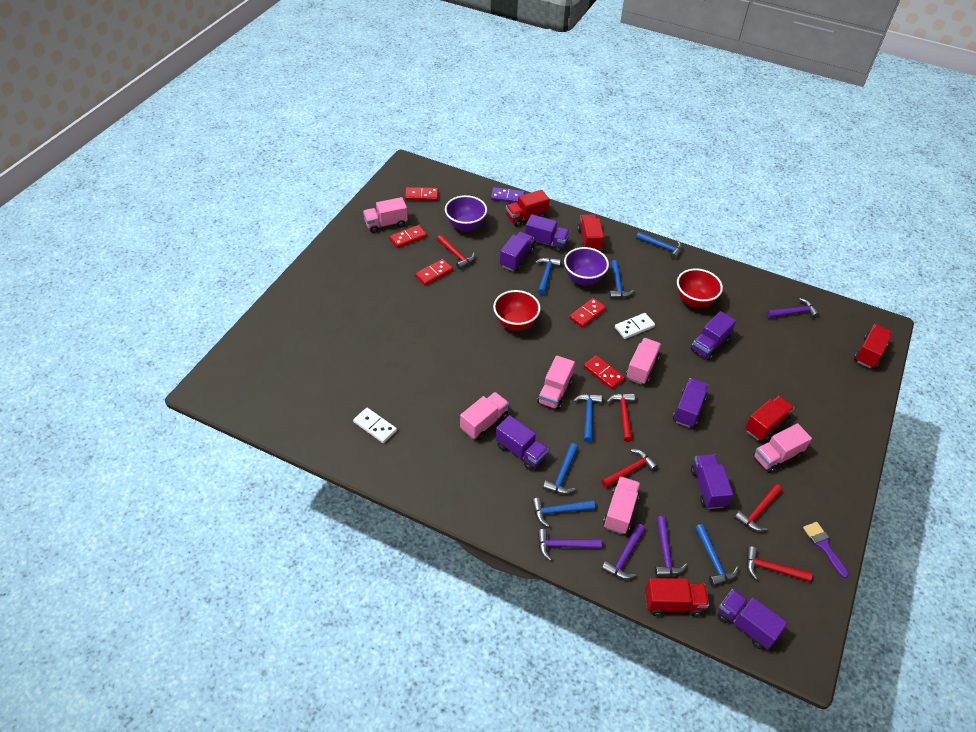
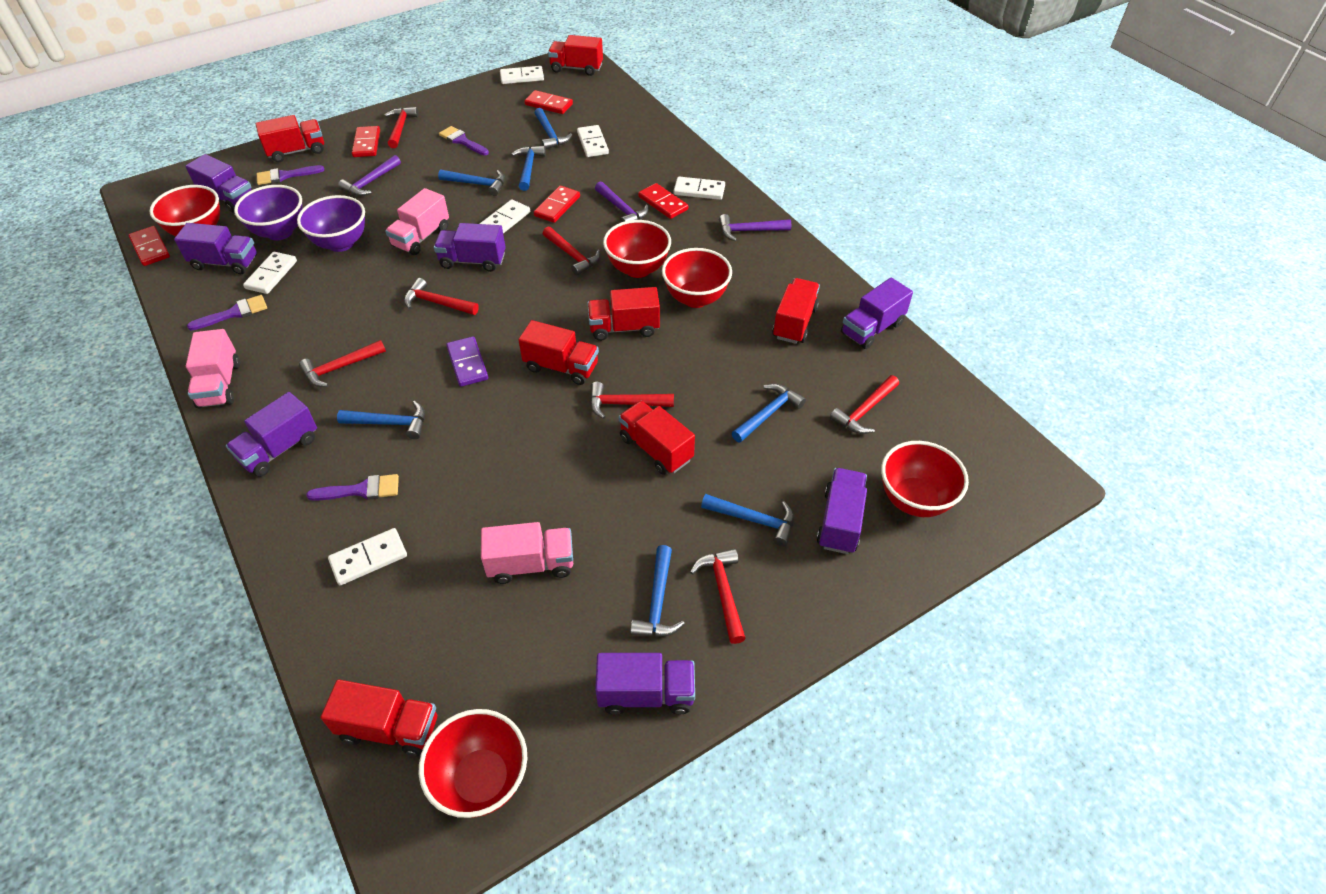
pink truck: 6 -> 3
purple brush: 1 -> 4
purple hammer: 4 -> 3
red bowl: 2 -> 5
red hammer: 5 -> 7
red truck: 5 -> 7
white domino: 2 -> 6

